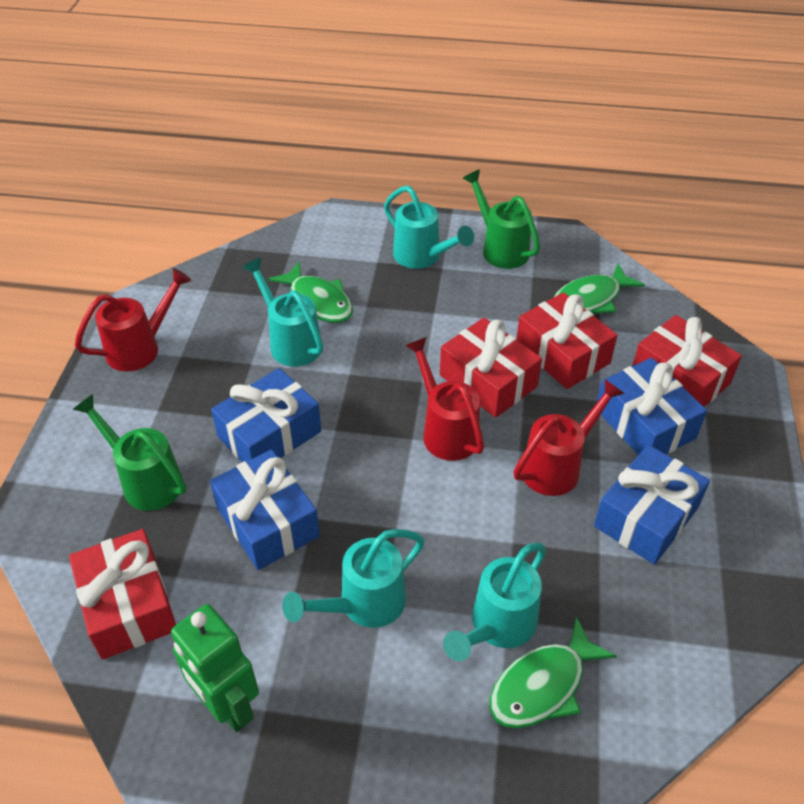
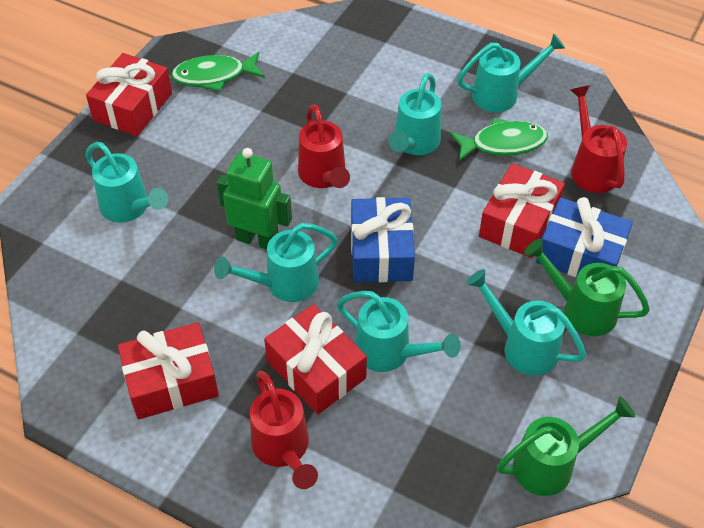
blue gift: 4 -> 2
green fish: 3 -> 2
turquoise watering can: 4 -> 6

